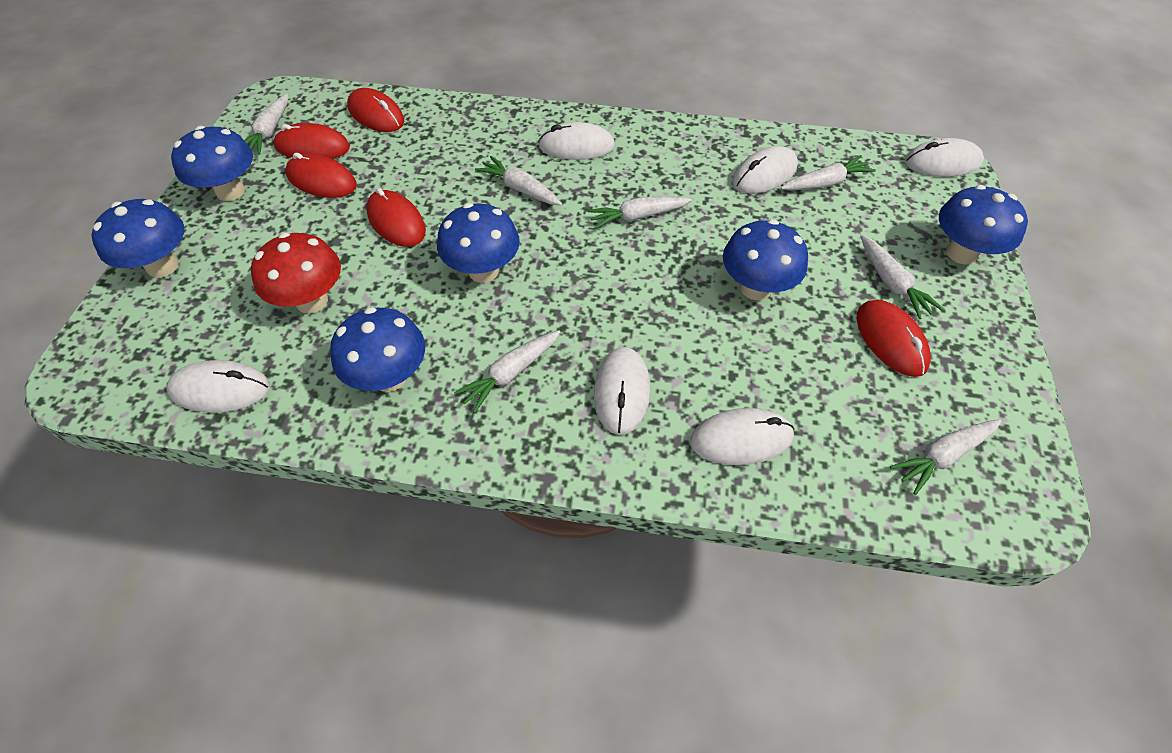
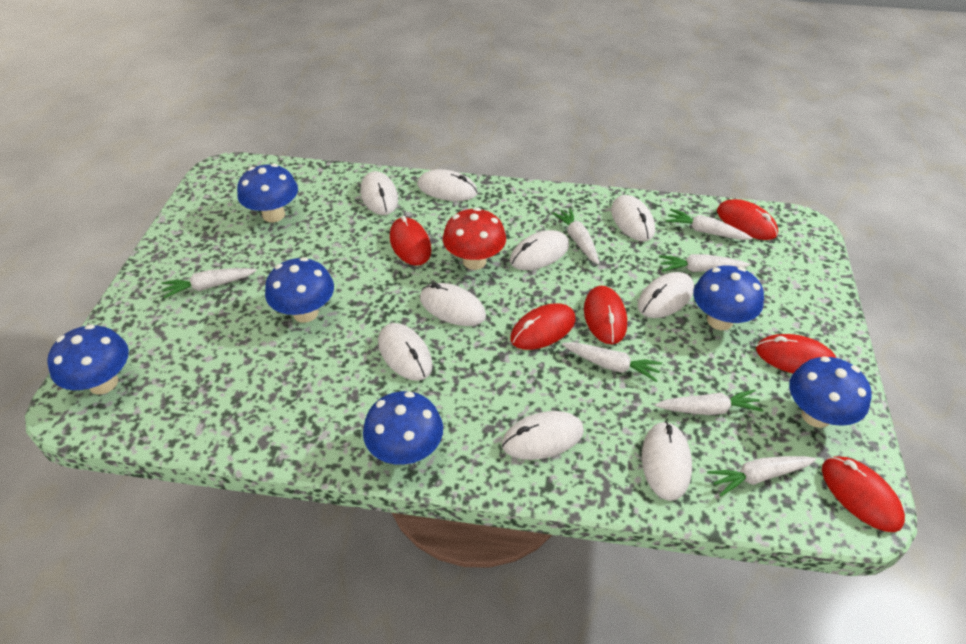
red mouse: 5 -> 6
white mouse: 6 -> 9

